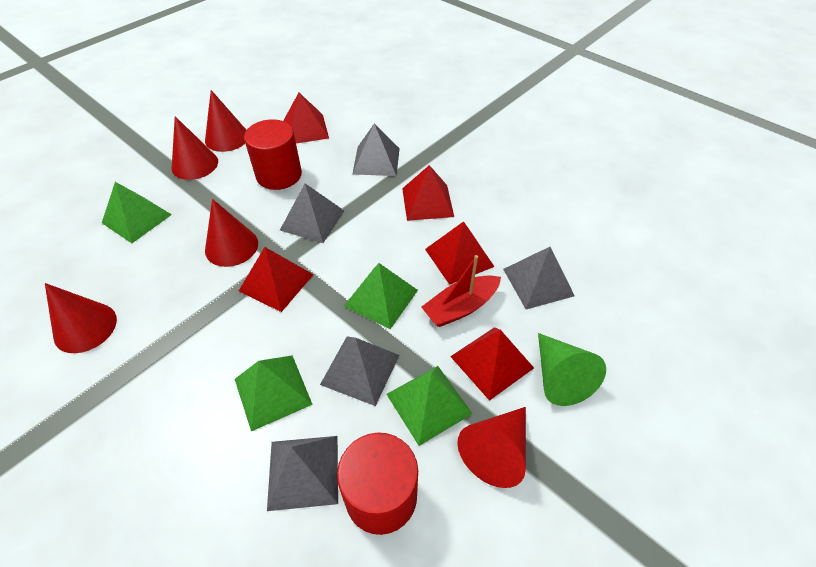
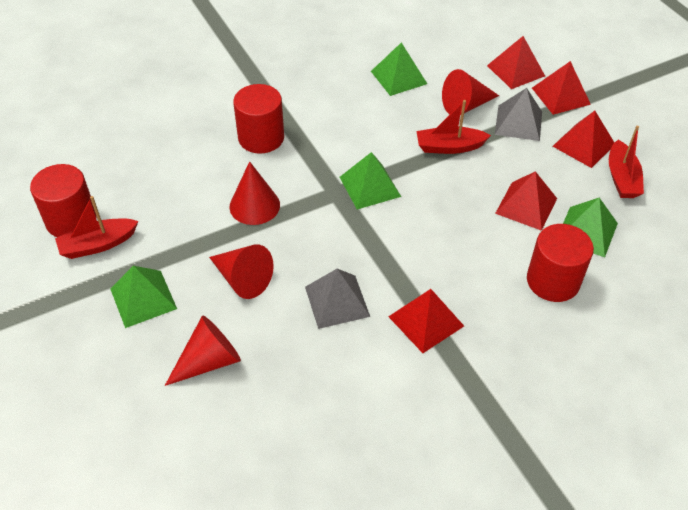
green cone: 1 -> 0
grey pyramid: 5 -> 2
red boat: 1 -> 3
red cone: 5 -> 4
red cylinder: 2 -> 3

